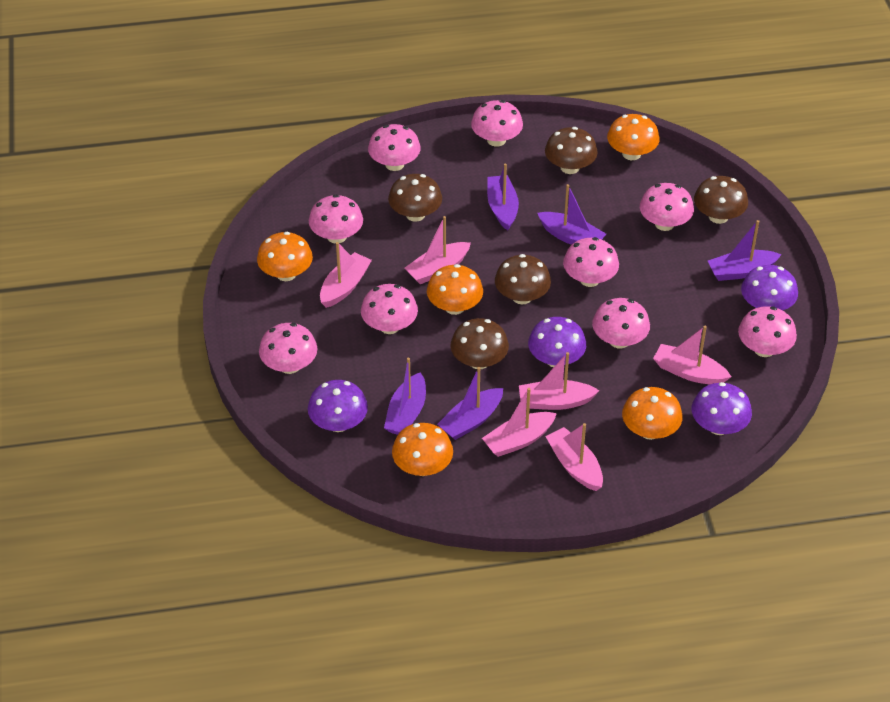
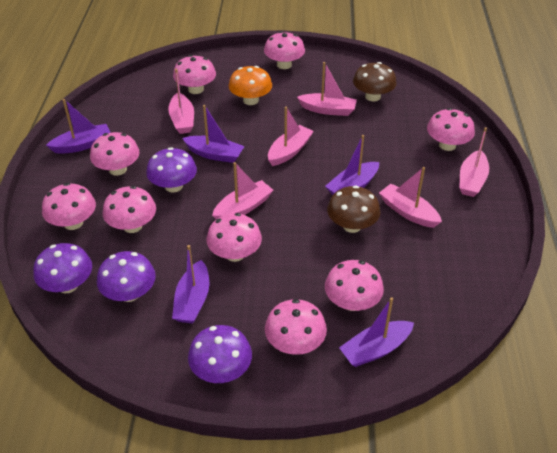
brown mushroom: 5 -> 2
orange mushroom: 5 -> 1

